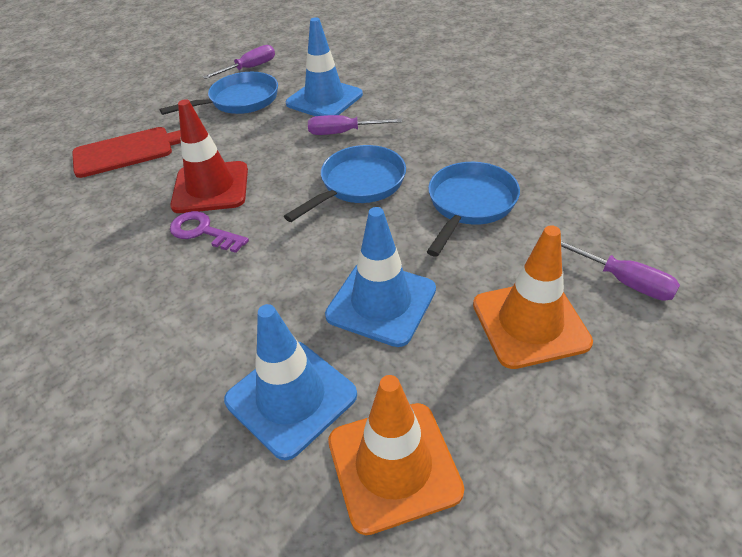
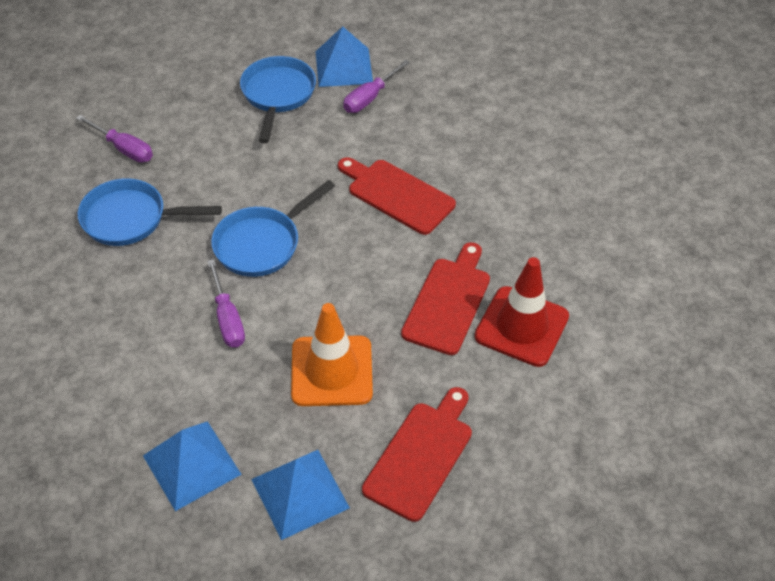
blue pyramid: 0 -> 3
blue traffic cone: 3 -> 0
orange traffic cone: 2 -> 1
purple key: 1 -> 0
red cutting board: 1 -> 3

